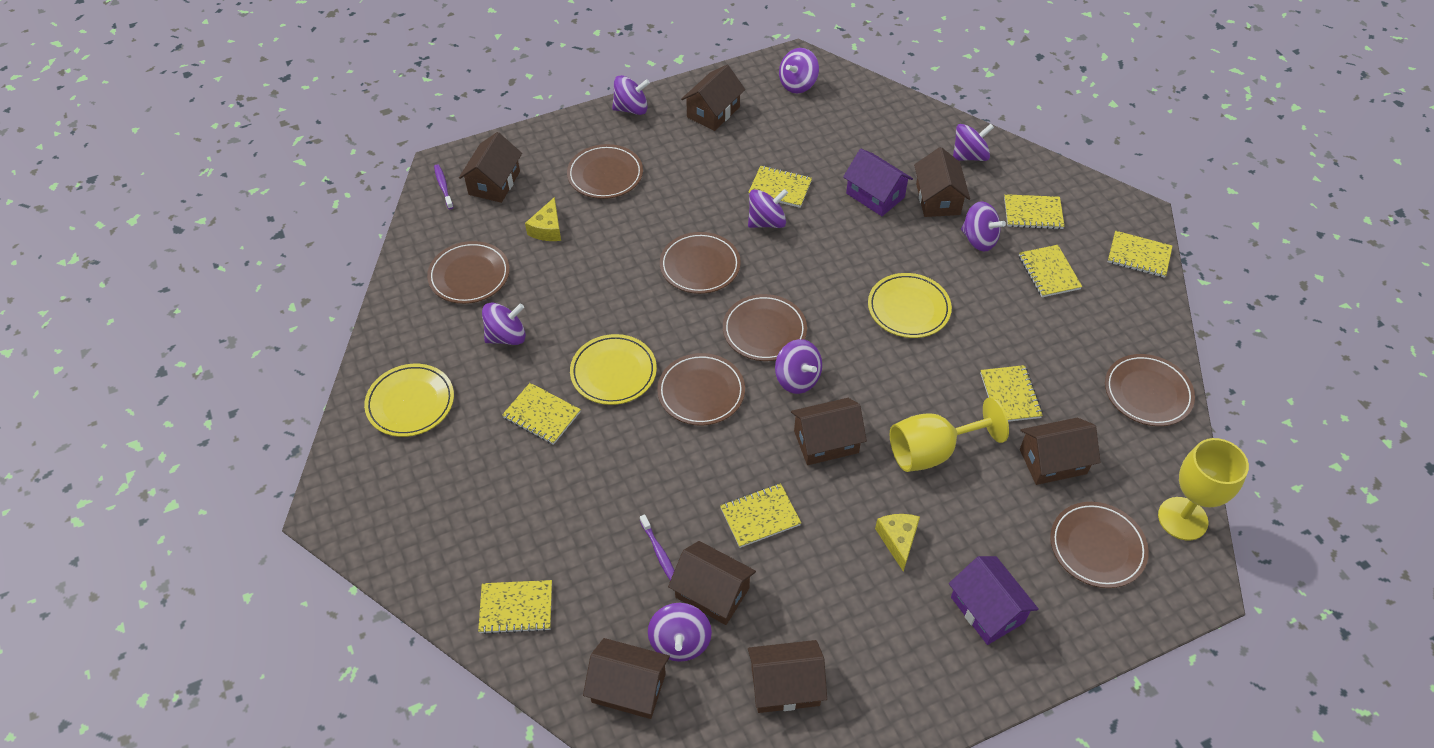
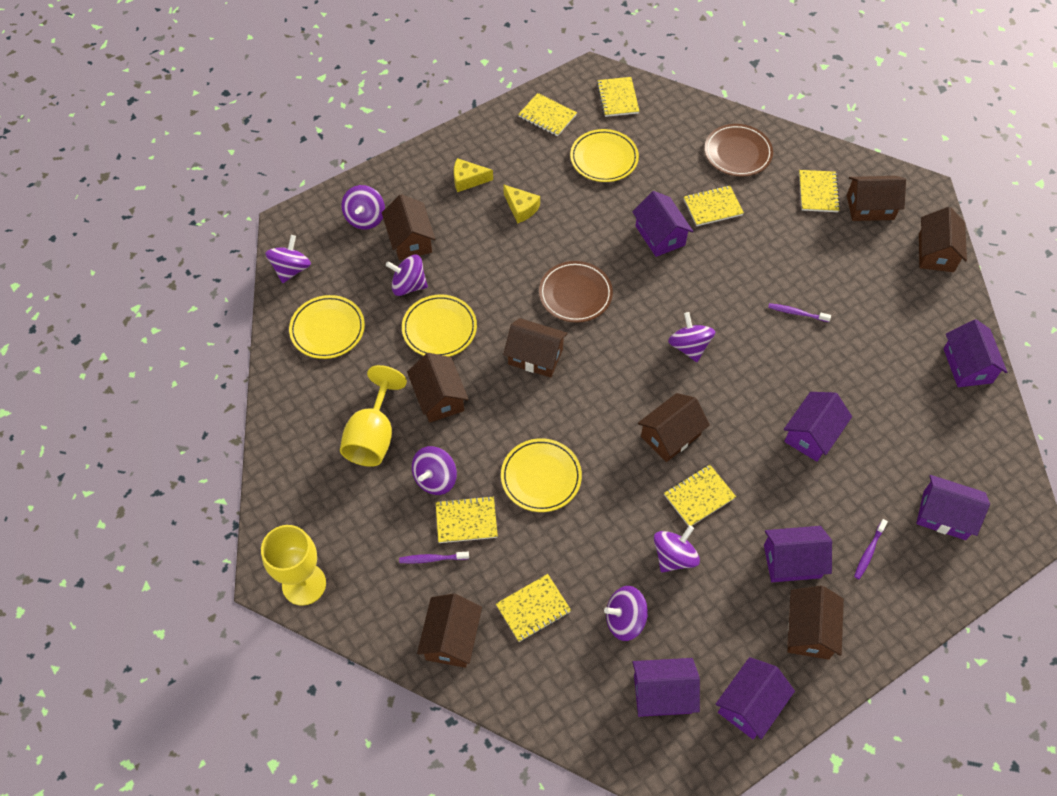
brown plate: 7 -> 2
purple house: 2 -> 7
purple spinning top: 8 -> 7
purple toothbrush: 2 -> 3
yellow notebook: 8 -> 7
yellow plate: 3 -> 4

